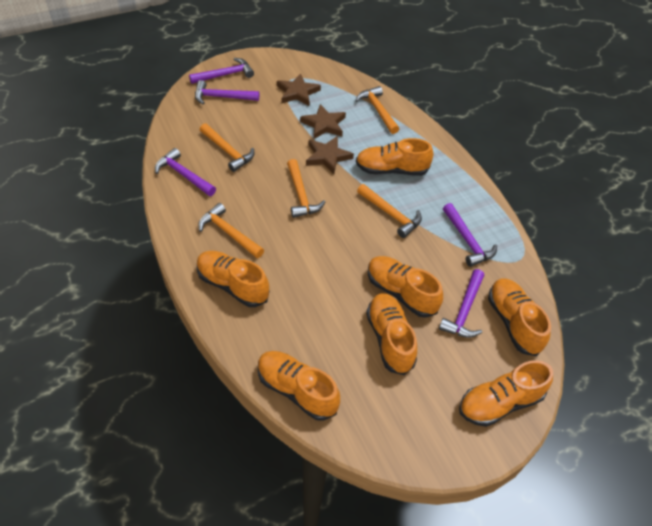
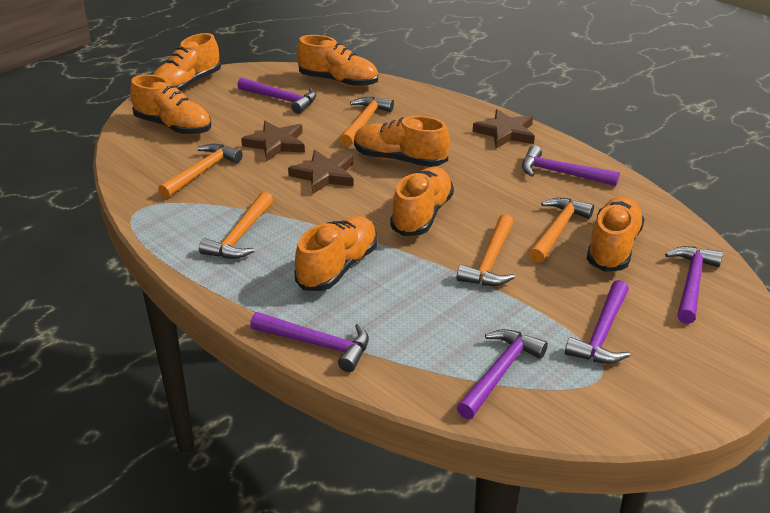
purple hammer: 5 -> 6

